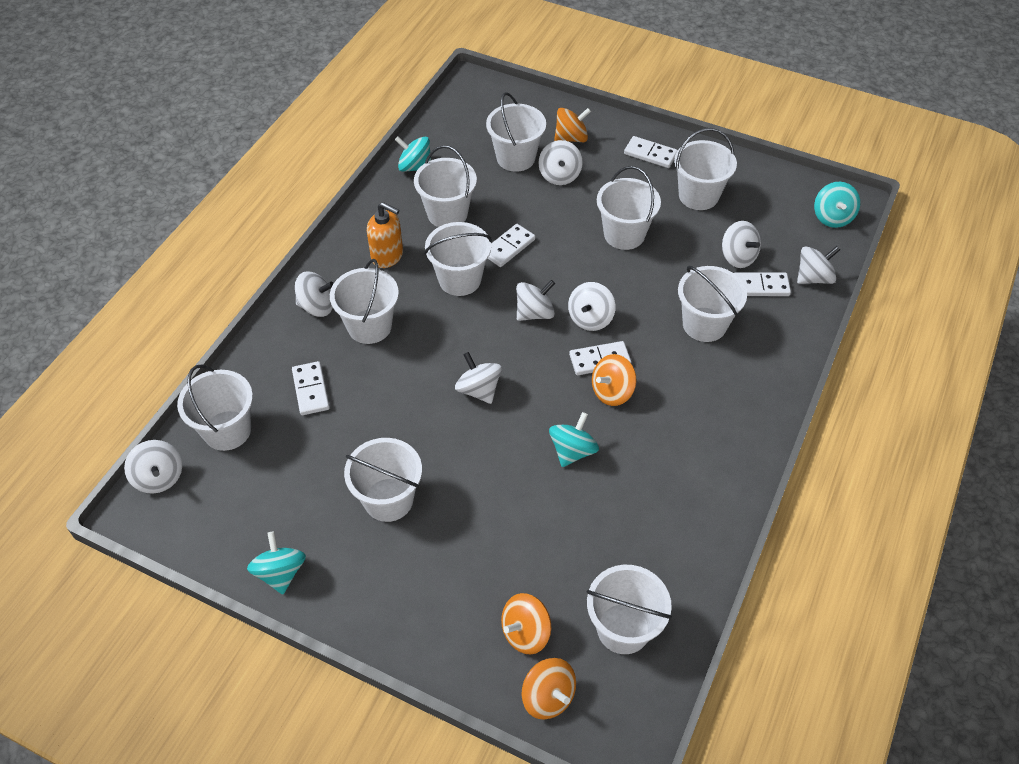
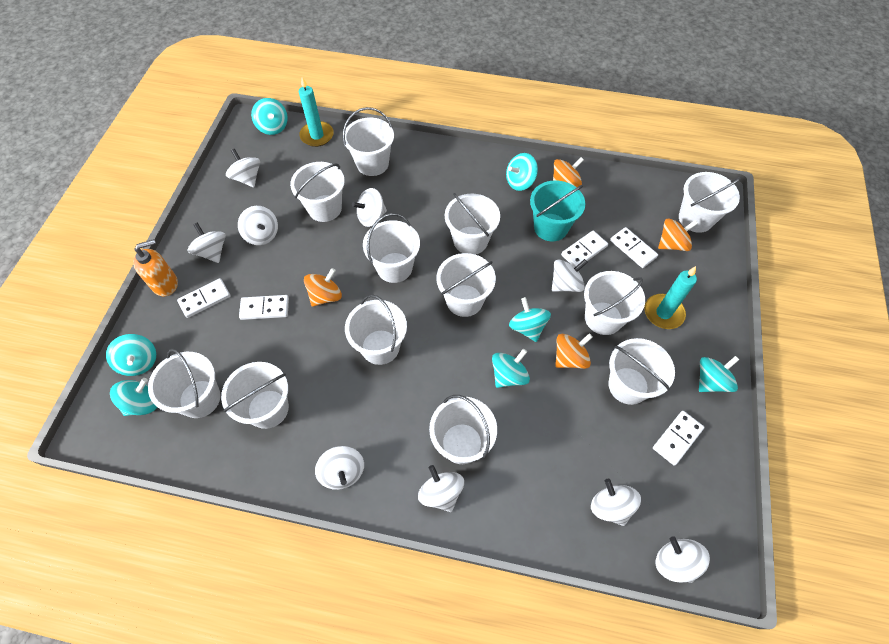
turquoise bucket: 0 -> 1
turquoise candle: 0 -> 2
turquoise spinning top: 4 -> 7
white bucket: 10 -> 12
white spinning top: 8 -> 9

